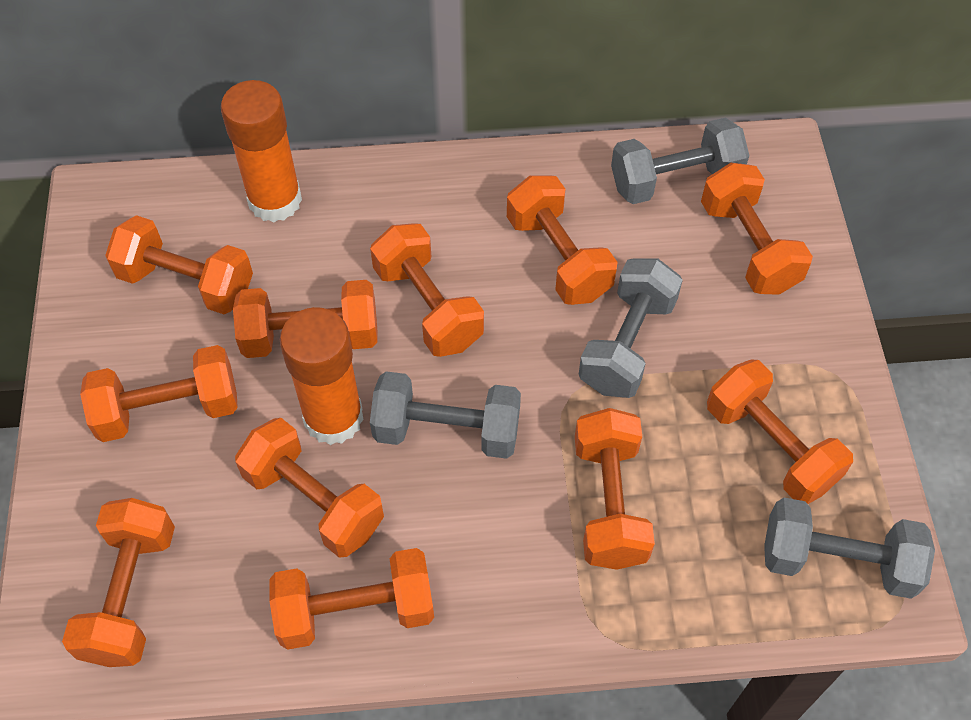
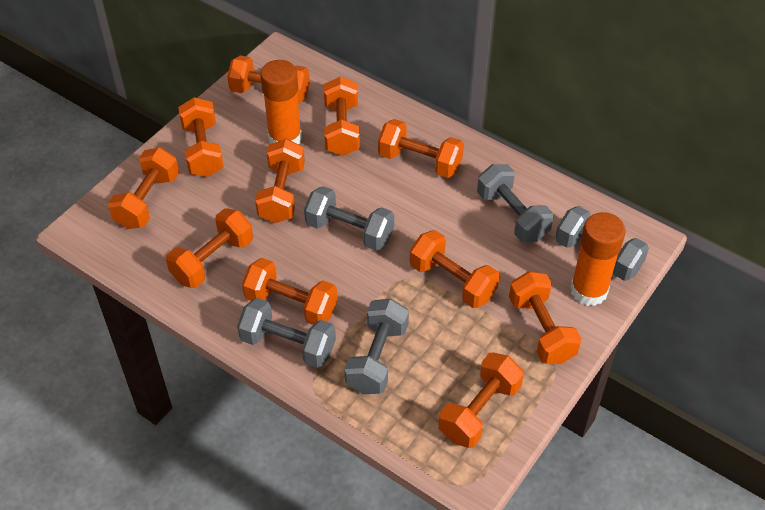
grey dumbbell: 4 -> 5

